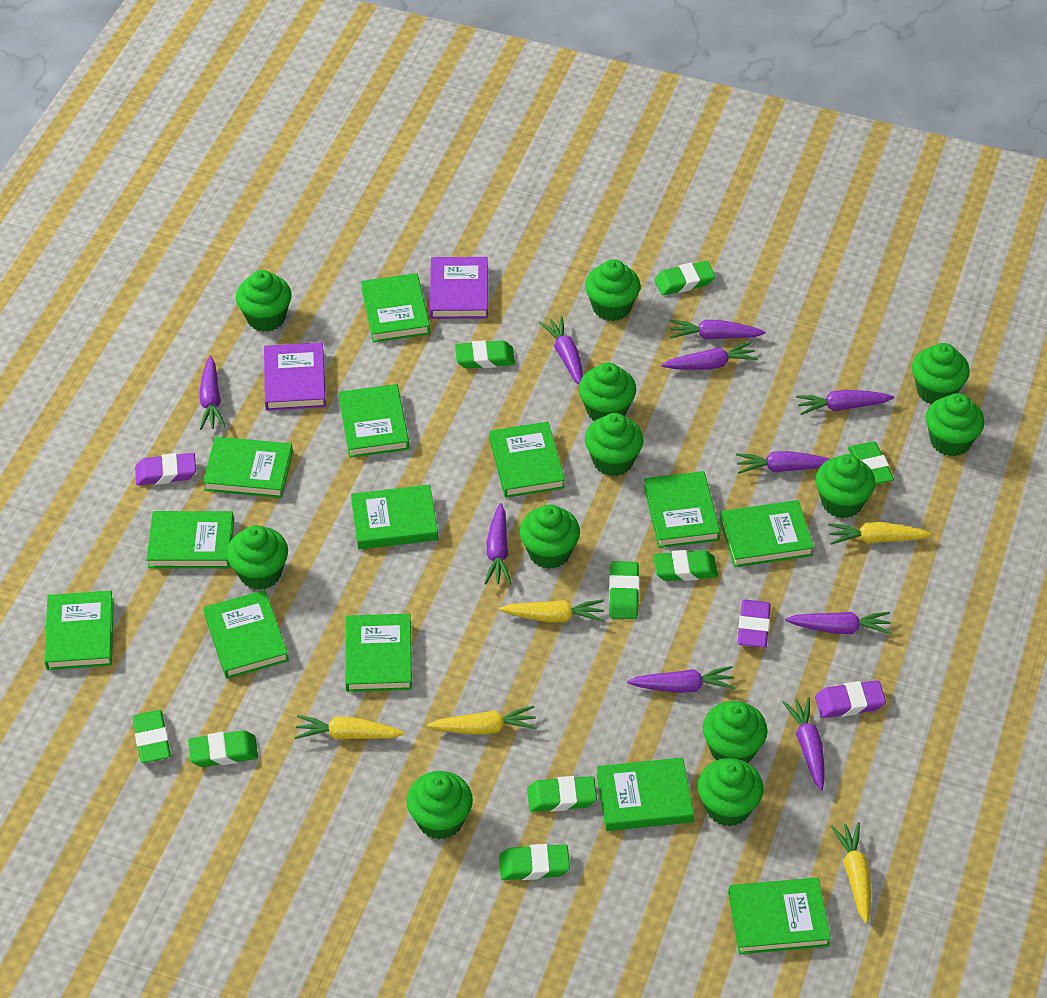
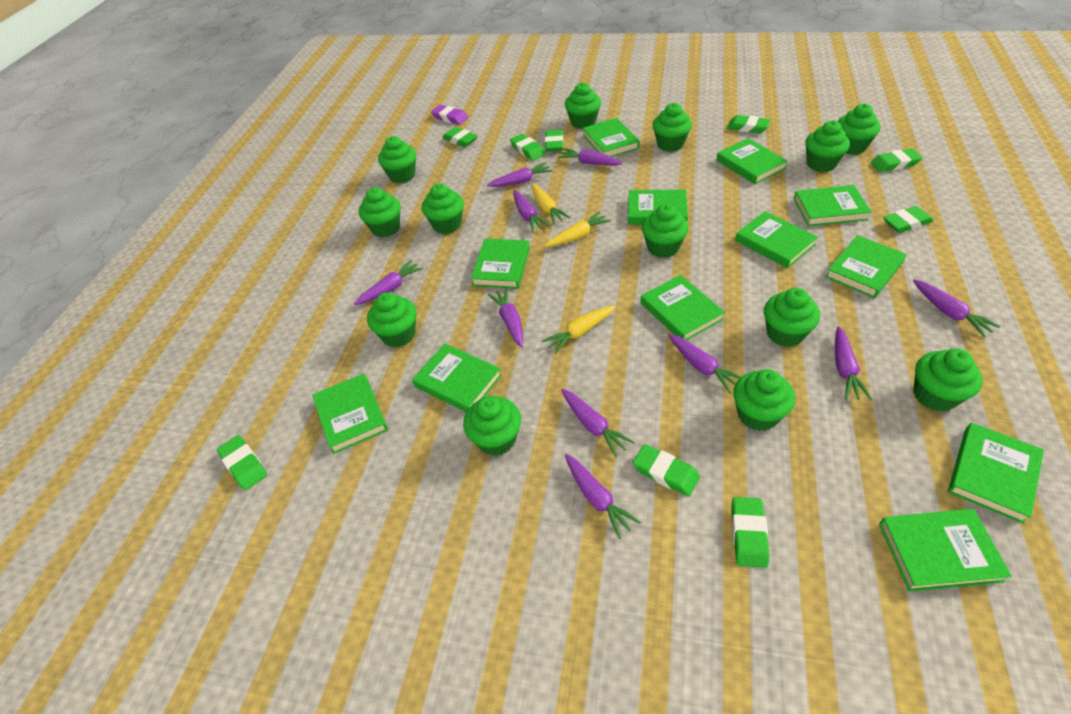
green book: 13 -> 12
green cupcake: 12 -> 13
purple book: 2 -> 0
purple eraser: 3 -> 1
yellow carrot: 5 -> 3

